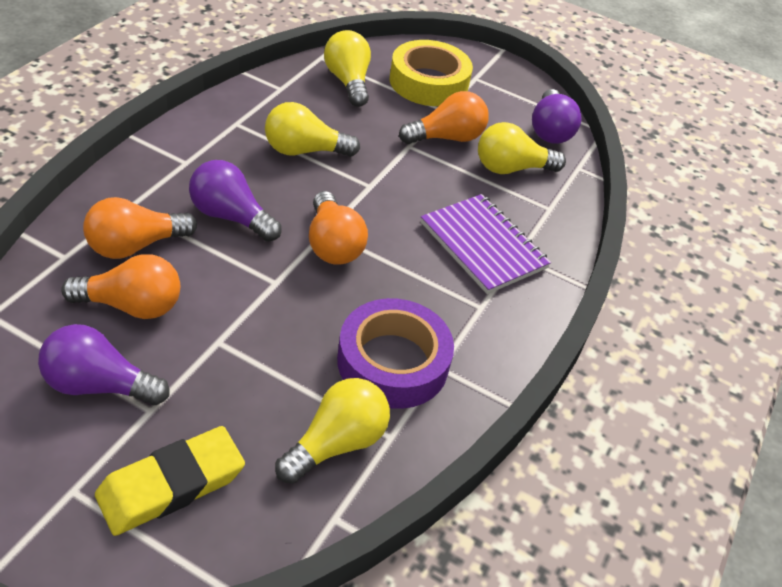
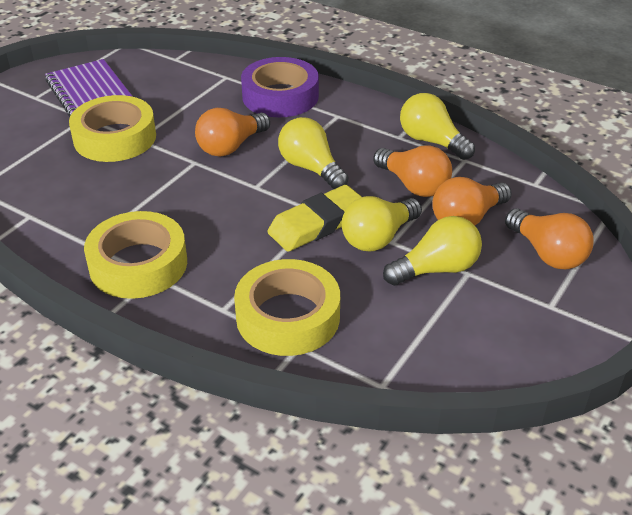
purple light bulb: 3 -> 0
yellow tape: 1 -> 3

